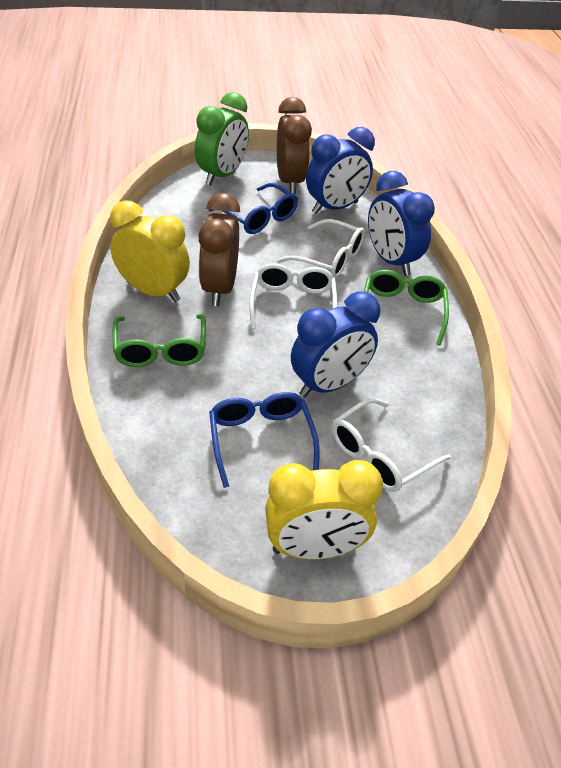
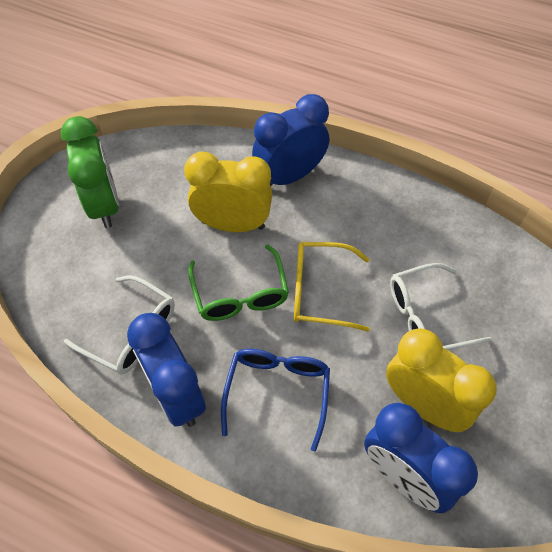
blue glasses: 2 -> 1
brown clock: 2 -> 0
green glasses: 2 -> 1
white glasses: 3 -> 2
yellow glasses: 0 -> 1

